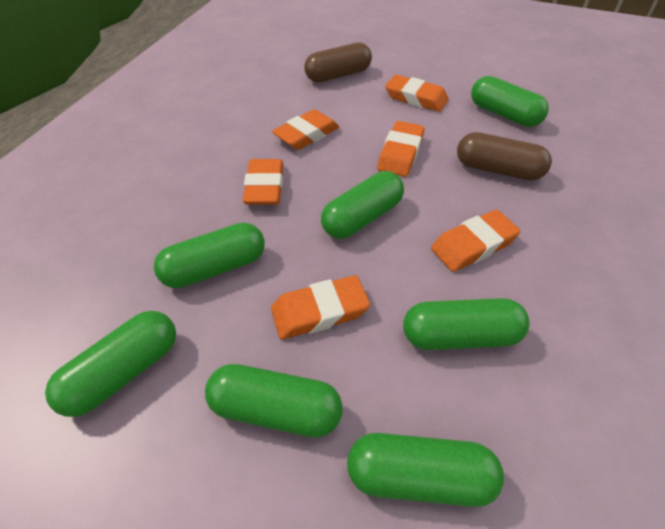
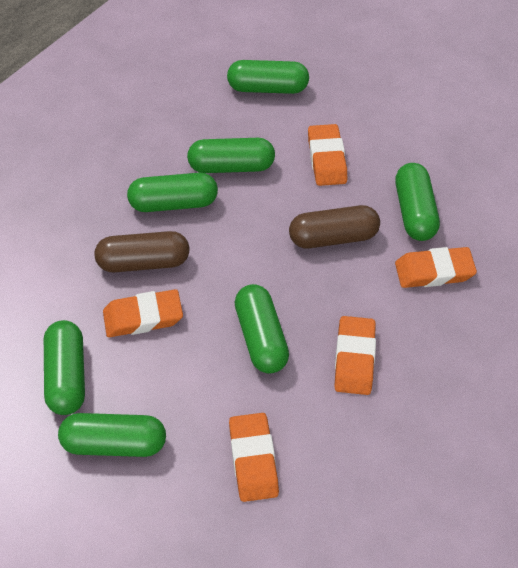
orange eraser: 6 -> 5

